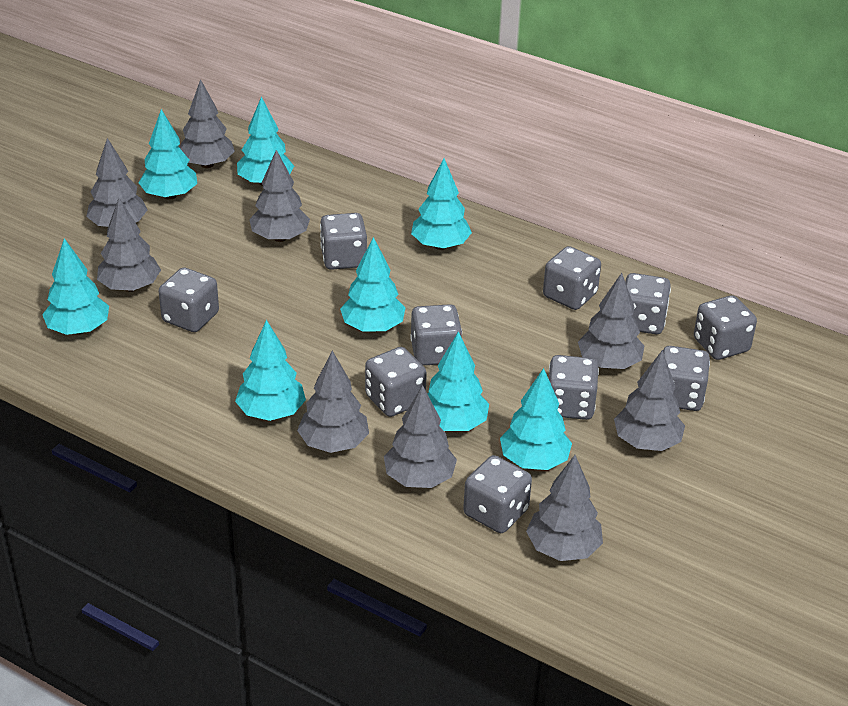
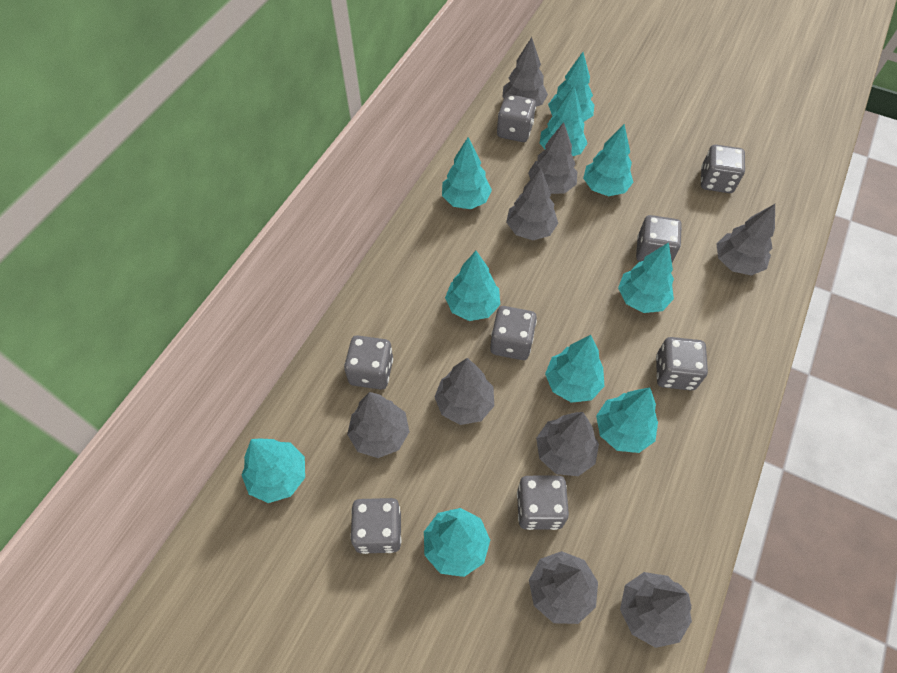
grey dice: 10 -> 8
turquoise tree: 8 -> 10

